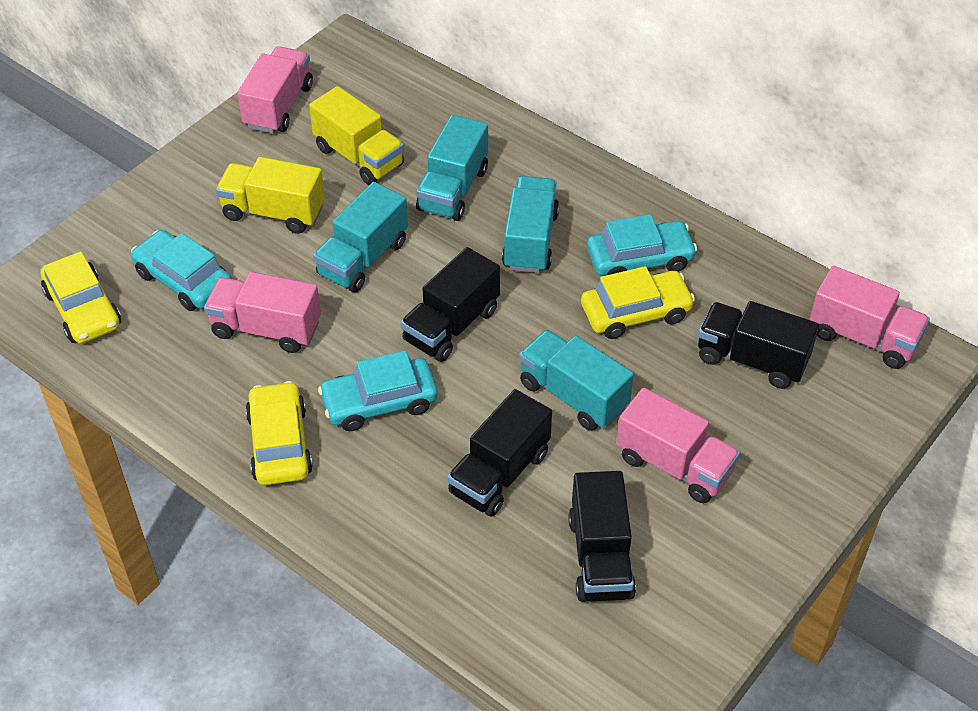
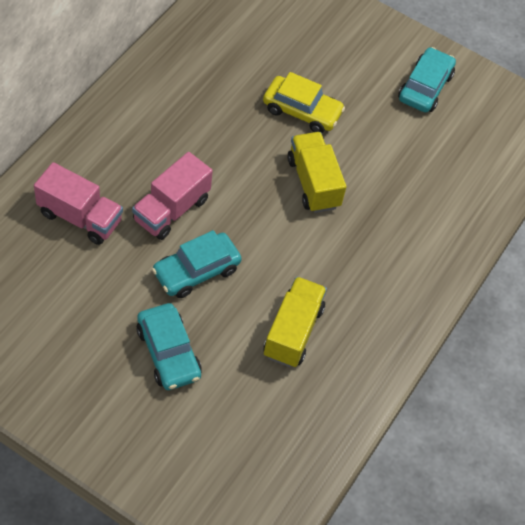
black truck: 4 -> 0
pink truck: 4 -> 2
turquoise truck: 4 -> 0
yellow car: 3 -> 1

